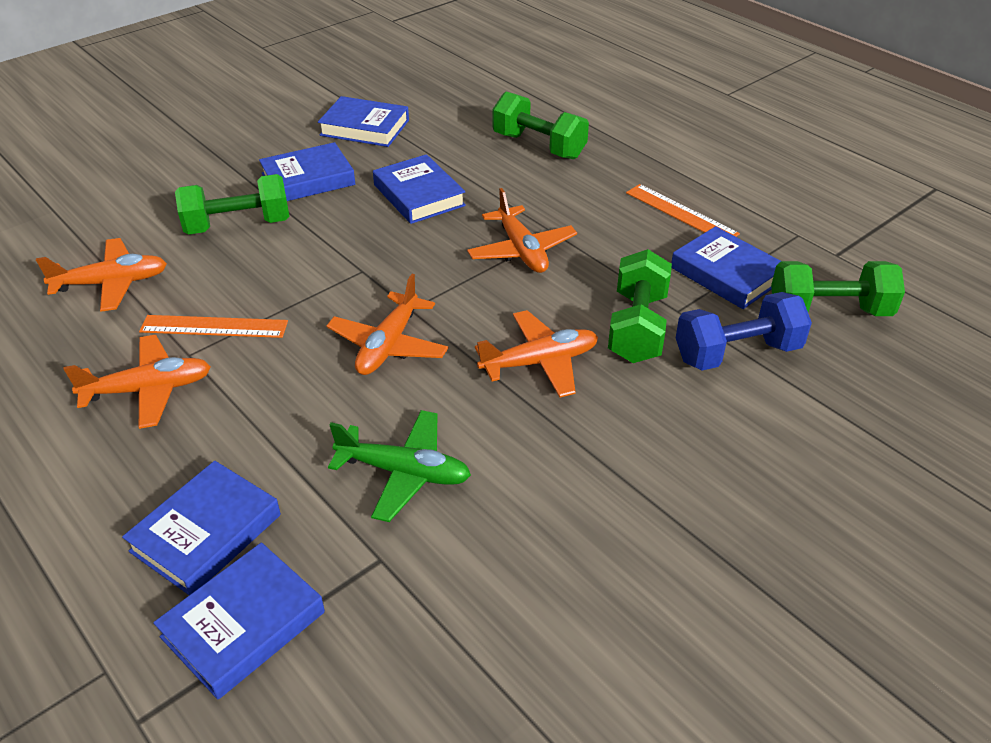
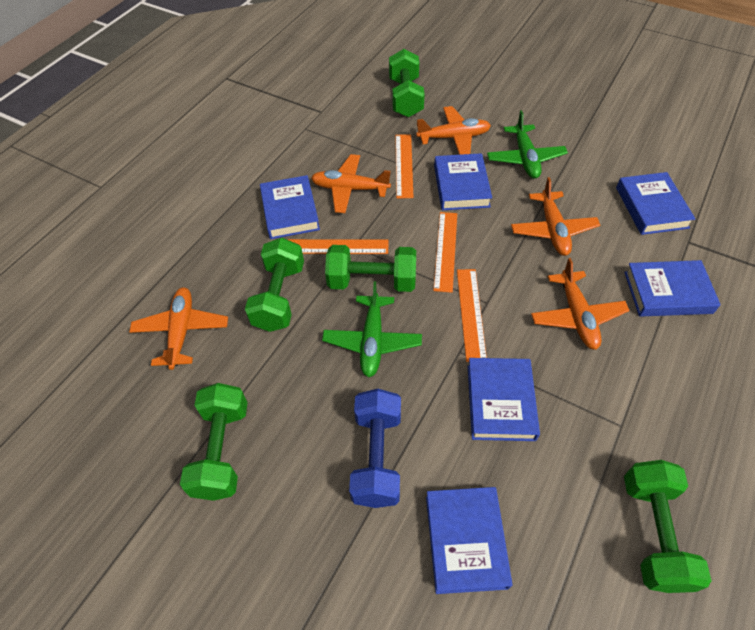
green dumbbell: 4 -> 5
green plane: 1 -> 2
orange ruler: 2 -> 4

